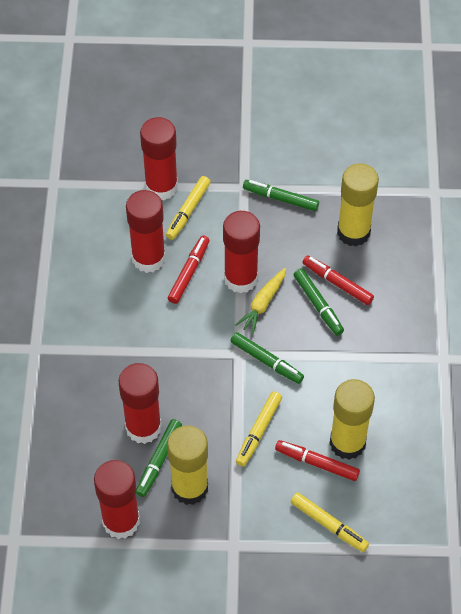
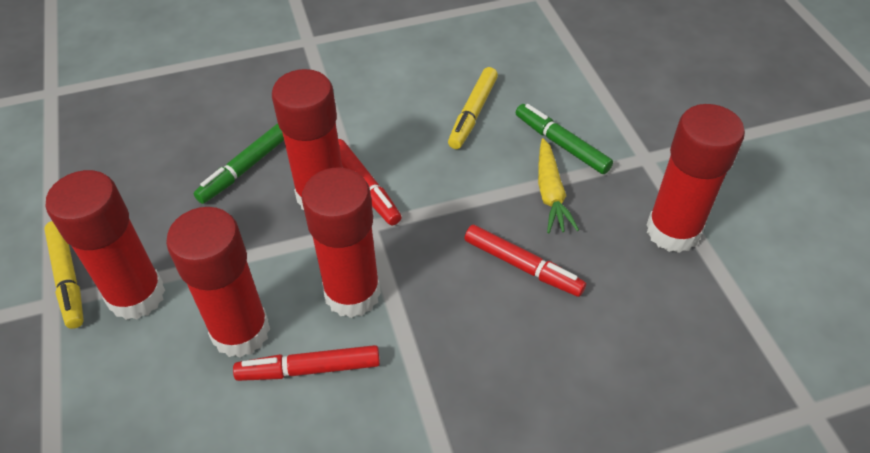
green marker: 4 -> 2
yellow glue stick: 3 -> 0
yellow marker: 3 -> 2

